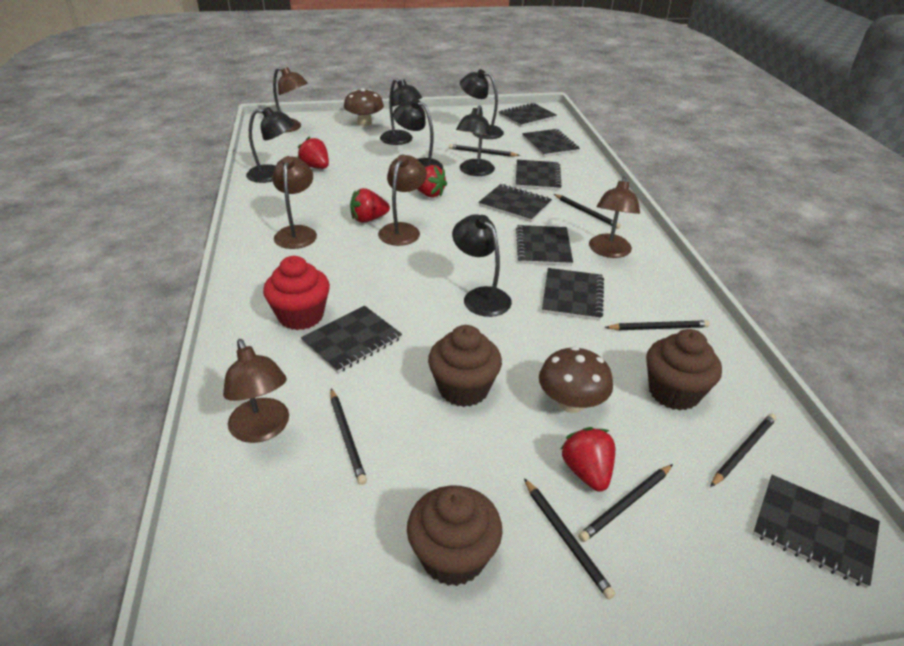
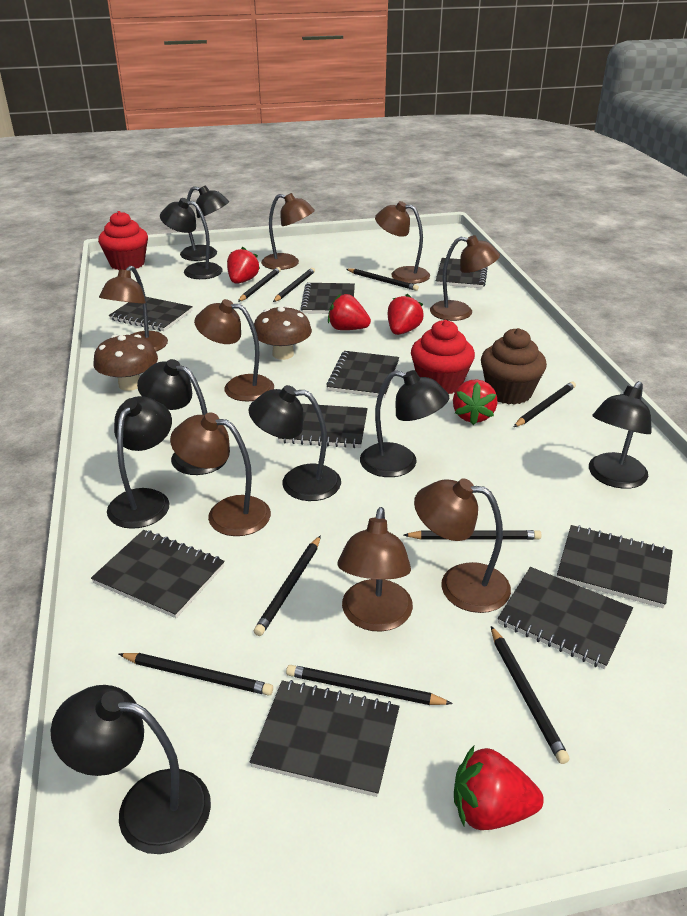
black lamp: 6 -> 8
black notebook: 8 -> 9
black pencil: 7 -> 9
brown cupcake: 3 -> 1
brown lamp: 5 -> 8
red cupcake: 1 -> 2
red strawberry: 4 -> 5

